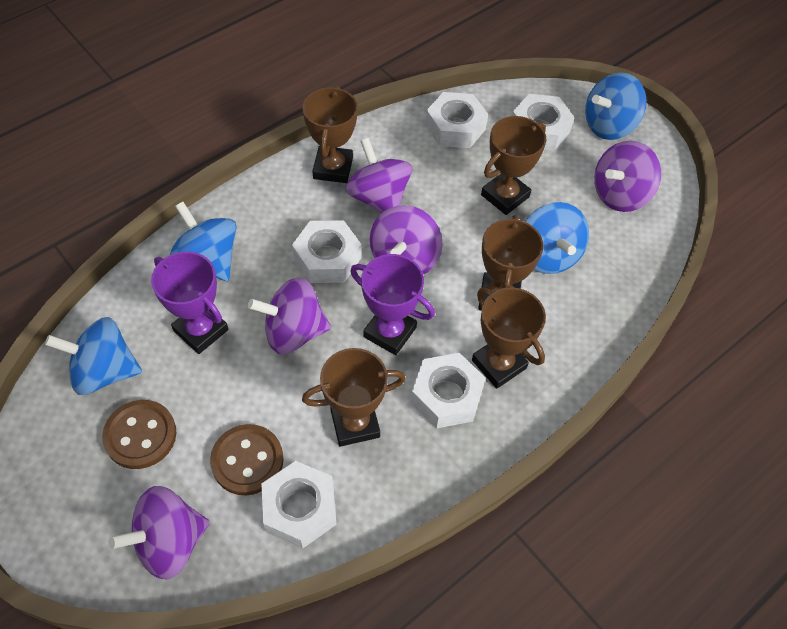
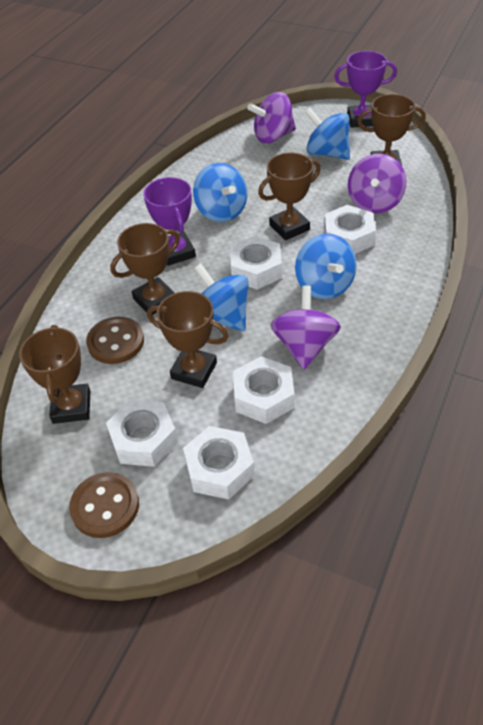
purple spinning top: 5 -> 3

